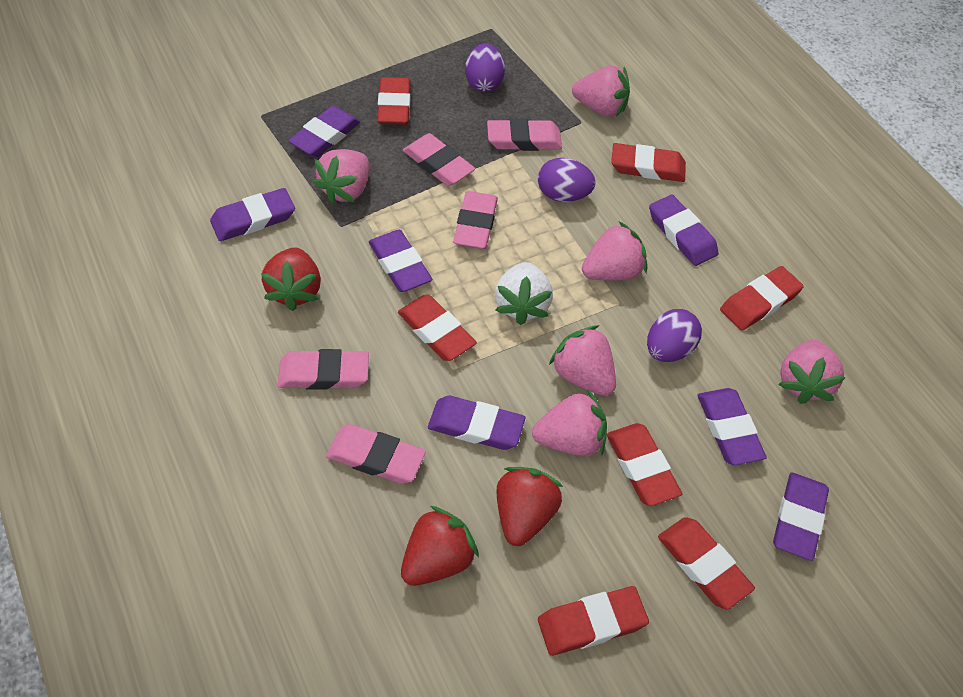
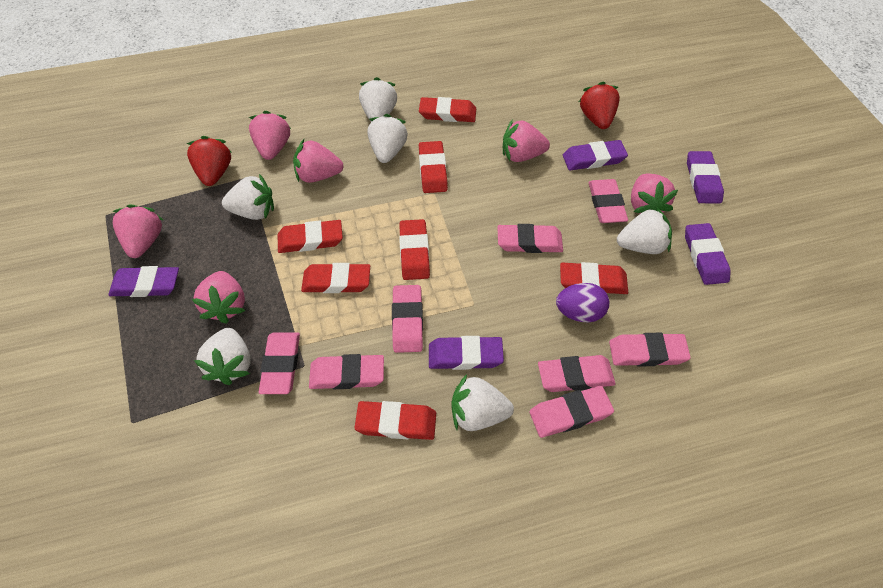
pink eraser: 5 -> 8
purple egg: 3 -> 1
purple eraser: 7 -> 5
red strawberry: 3 -> 2
white strawberry: 1 -> 6

